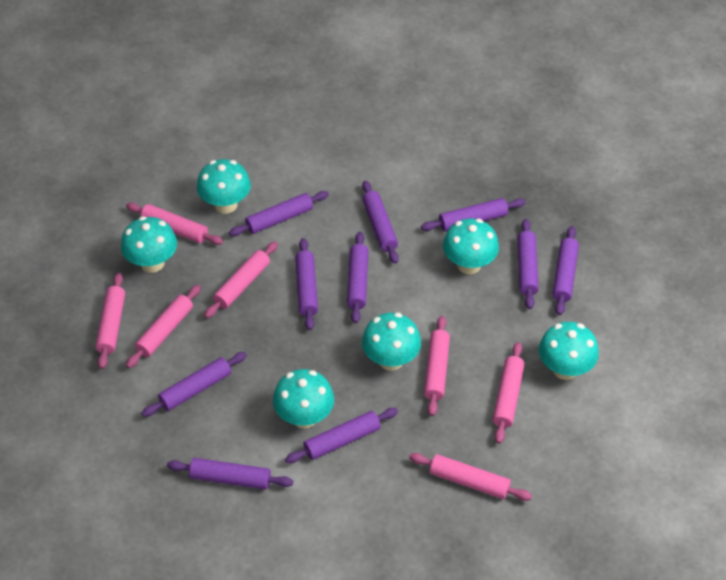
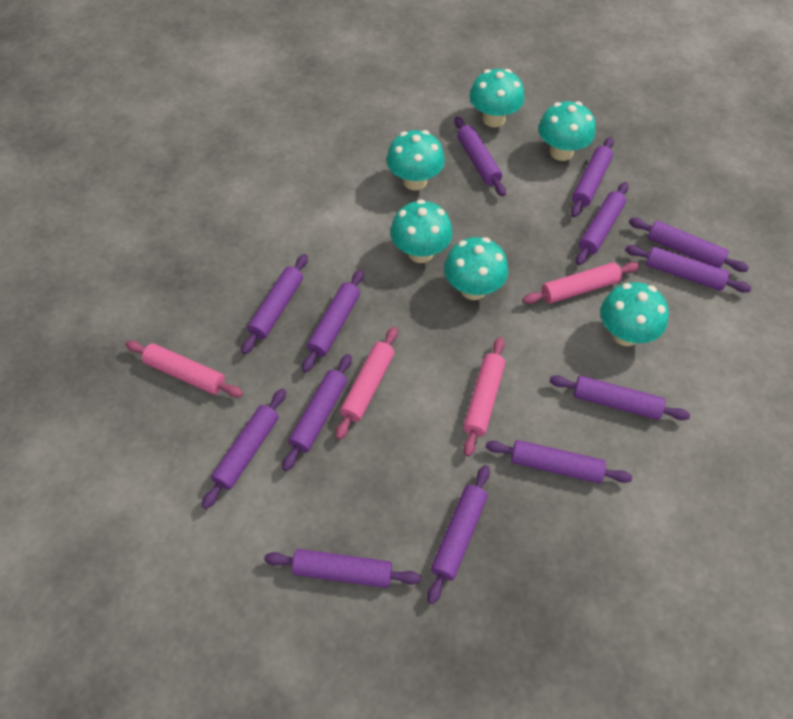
pink rolling pin: 7 -> 4
purple rolling pin: 10 -> 13

